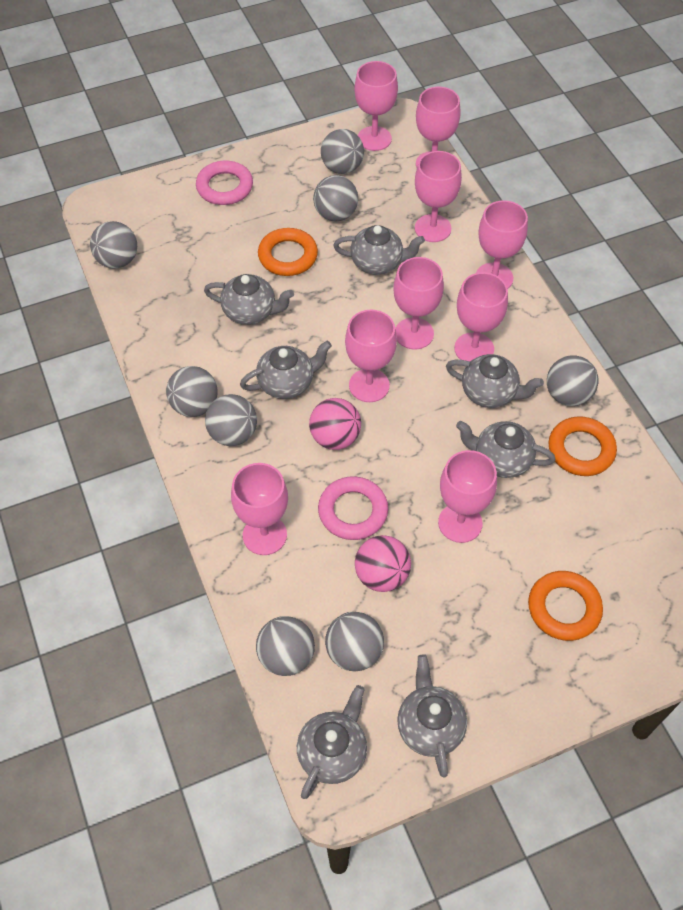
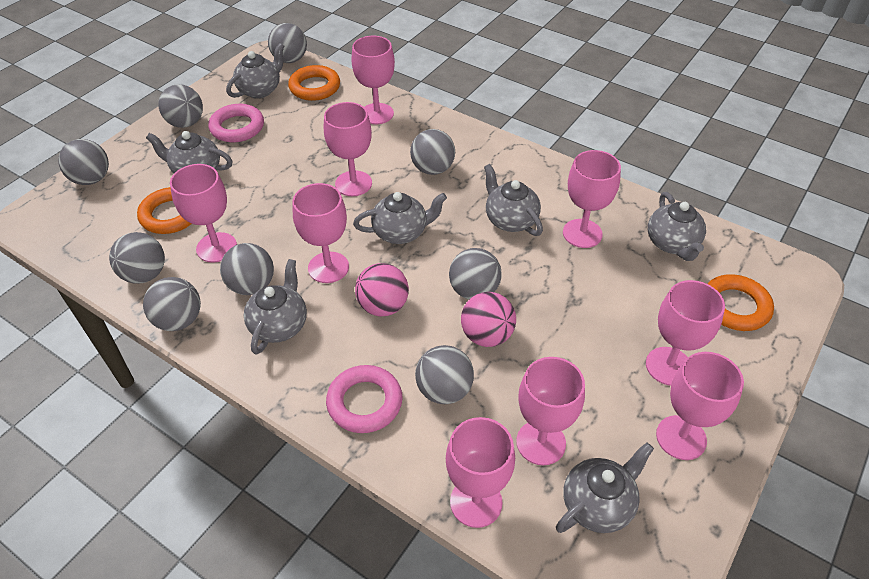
grey ball: 8 -> 9

